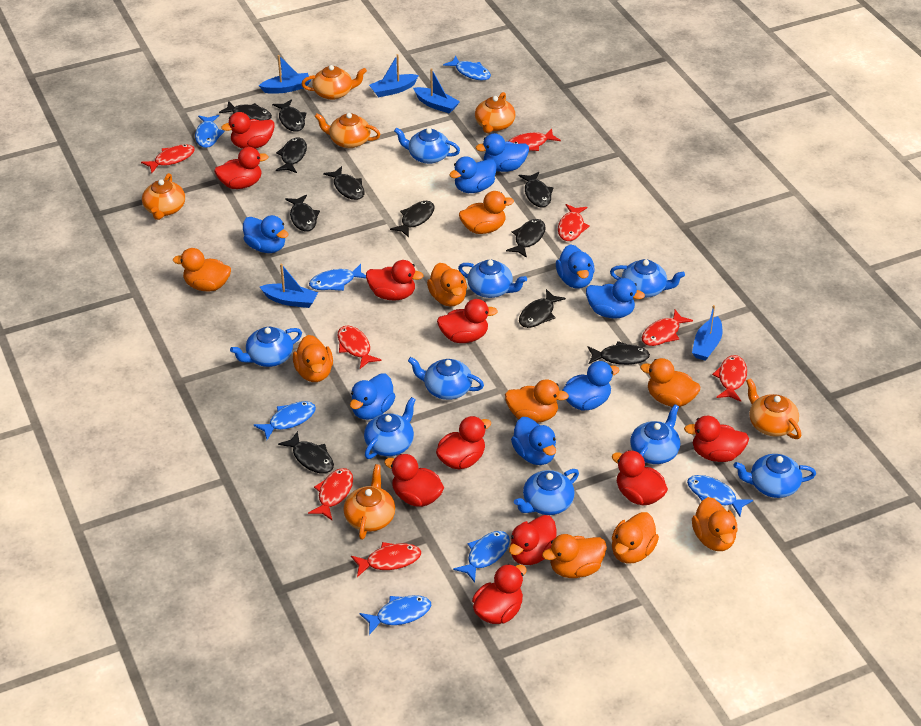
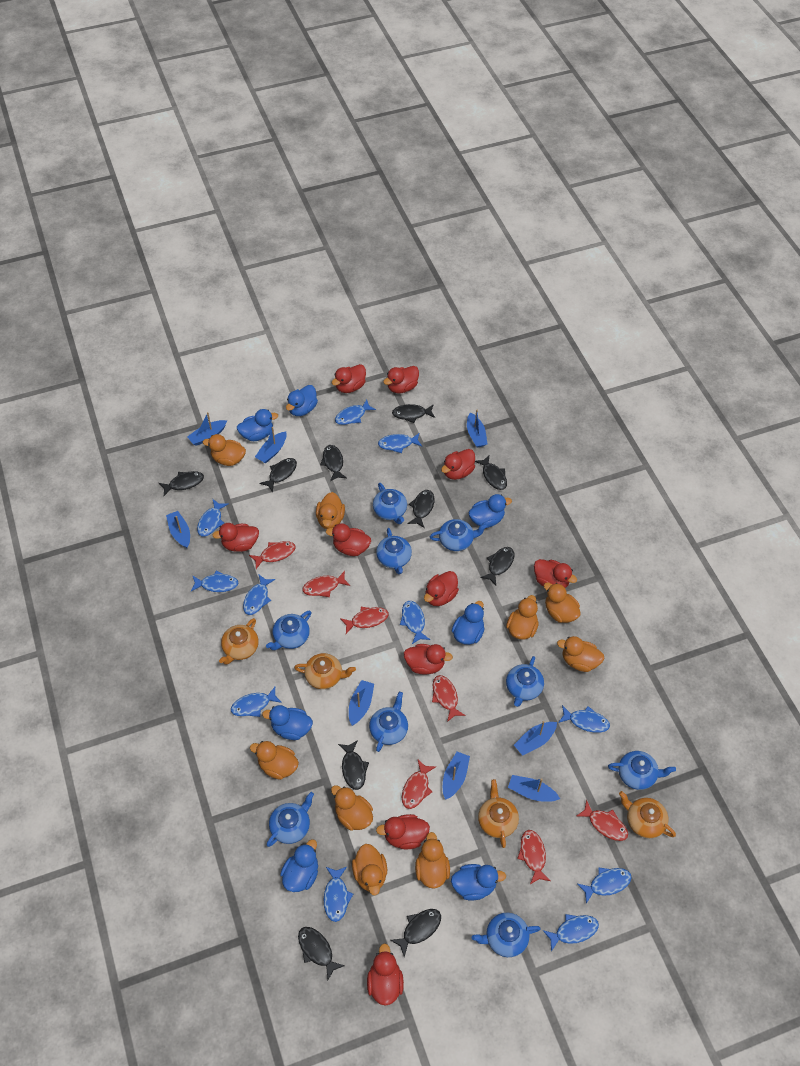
black fish: 11 -> 10
blue boat: 5 -> 8
blue duck: 8 -> 7
blue fish: 7 -> 11
orange teapot: 6 -> 4
red fish: 8 -> 7

